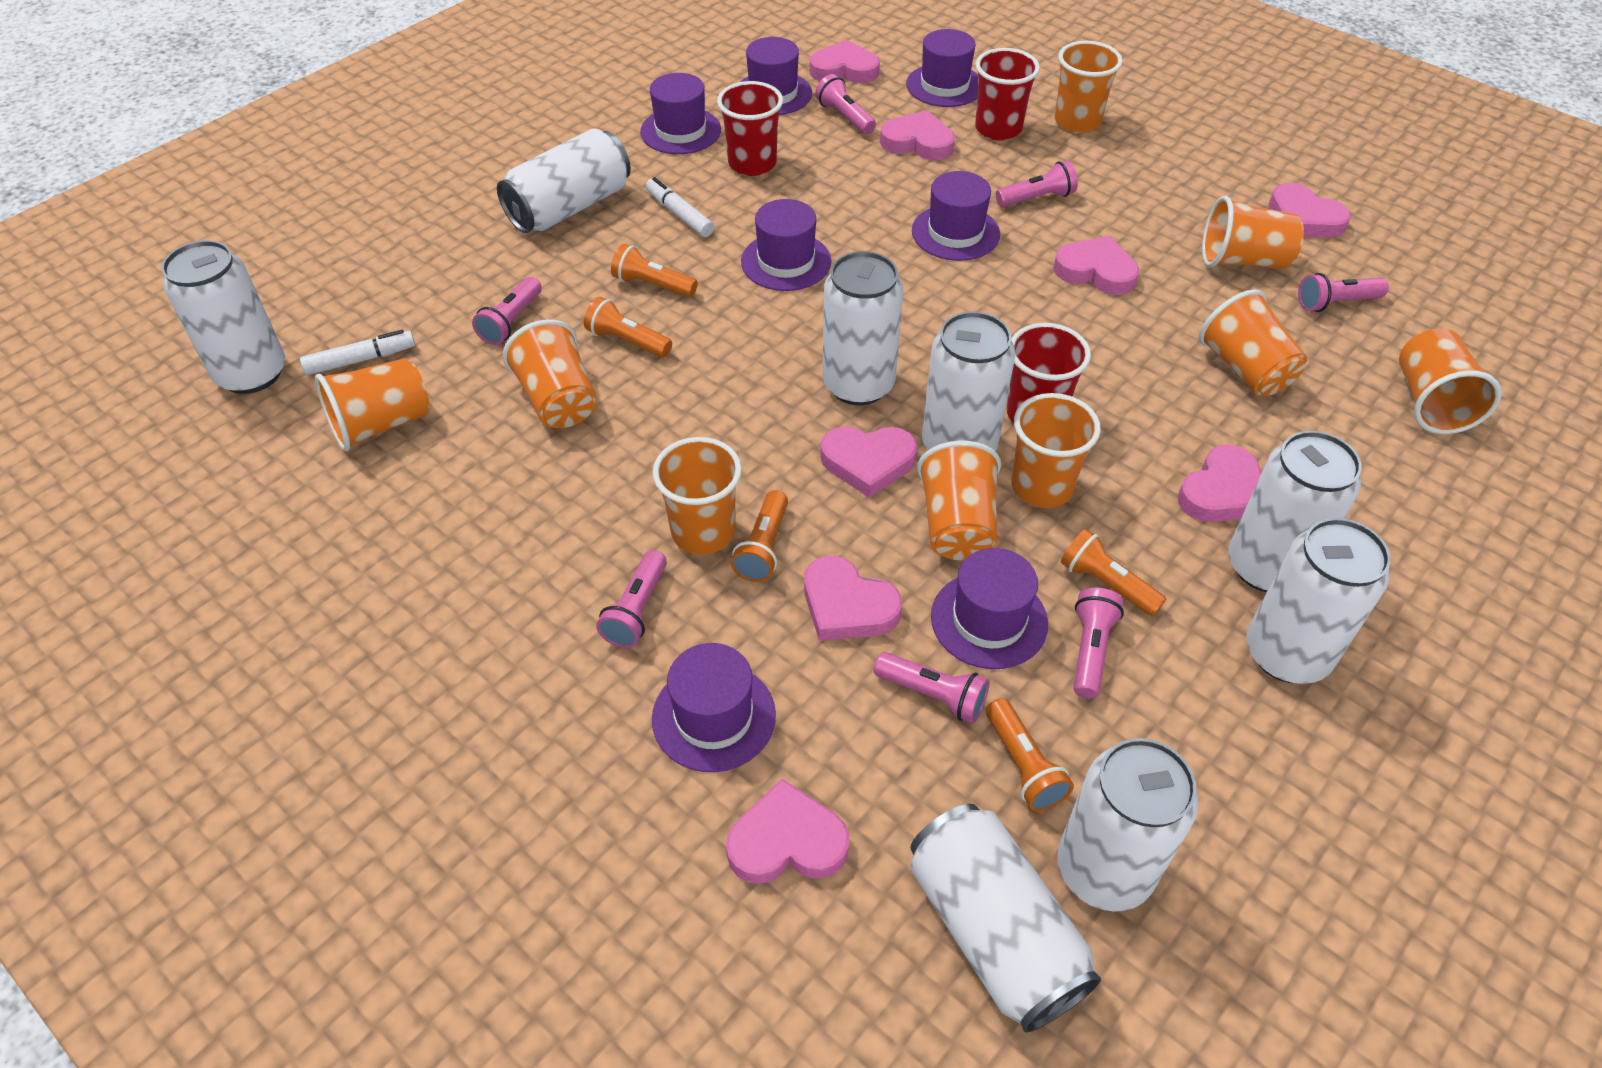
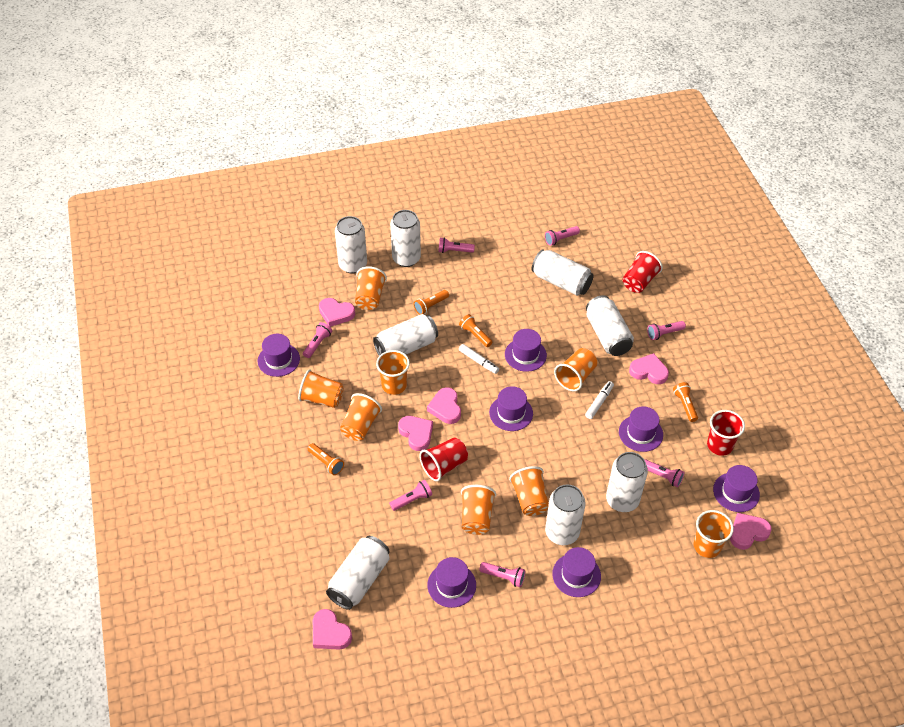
orange cup: 9 -> 8
orange flashlight: 5 -> 4
pink heart: 8 -> 6

